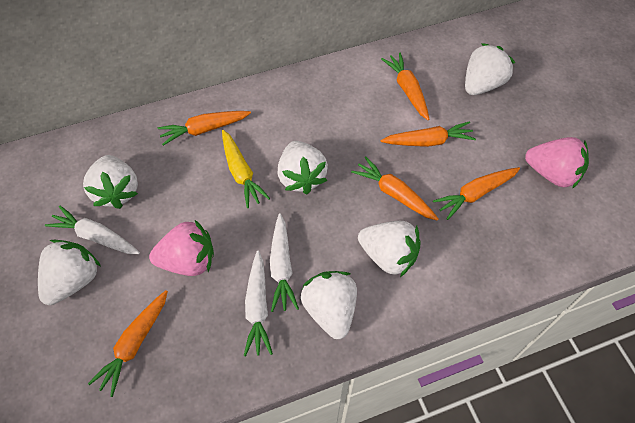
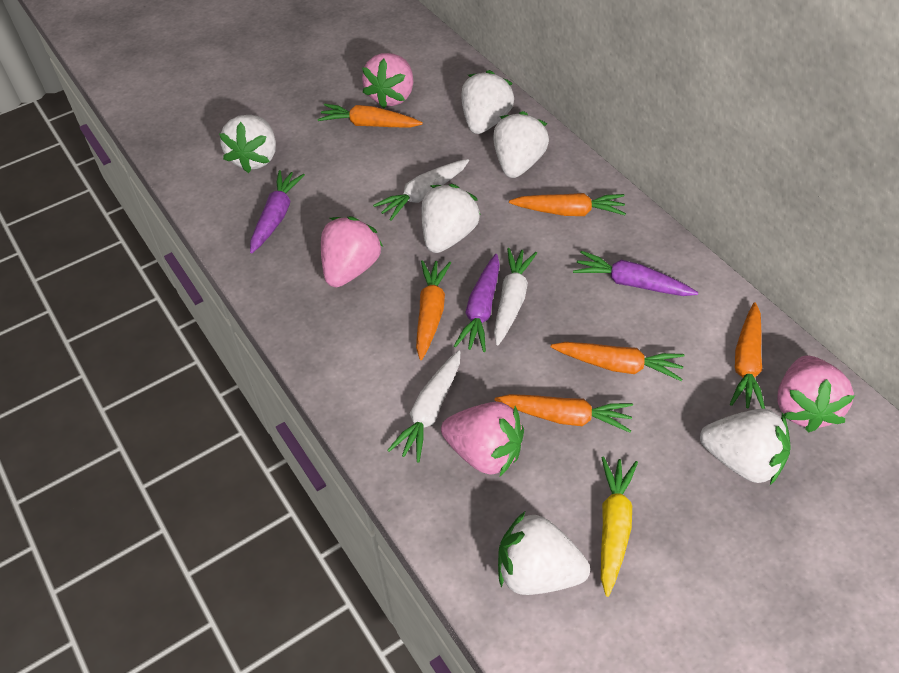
pink strawberry: 2 -> 4
purple carrot: 0 -> 3

